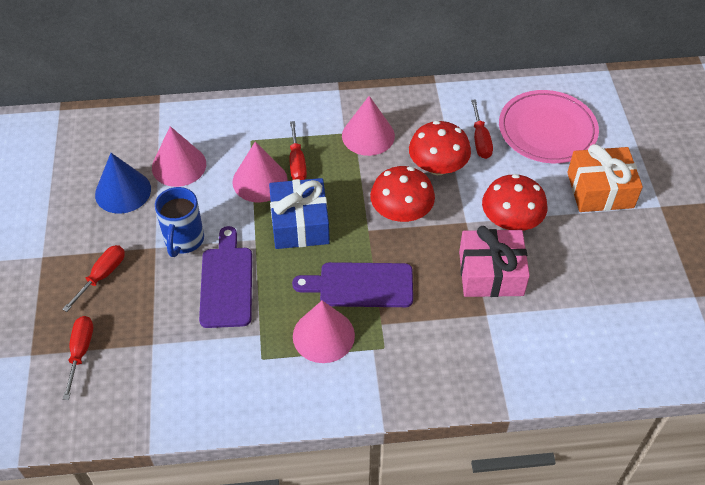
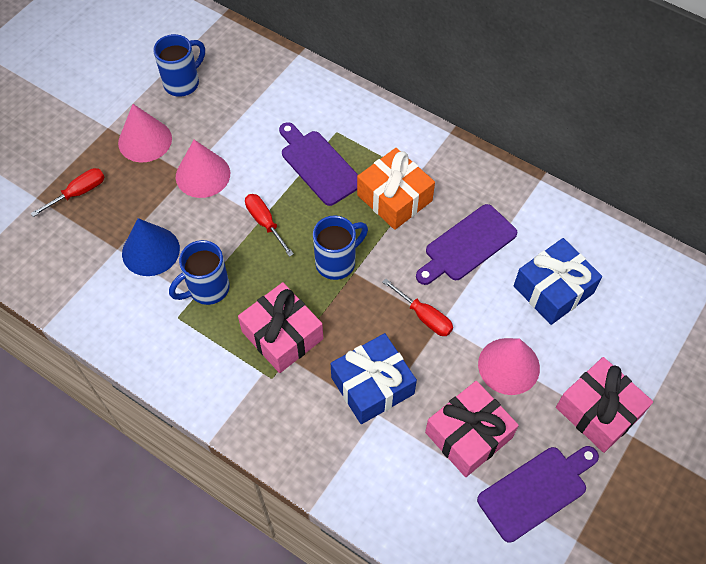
blue gift: 1 -> 2
blue mug: 1 -> 3
pink cone: 4 -> 3
pink gift: 1 -> 3
pink plate: 1 -> 0
purple cutting board: 2 -> 3
red mushroom: 3 -> 0
red screwdriver: 4 -> 3

